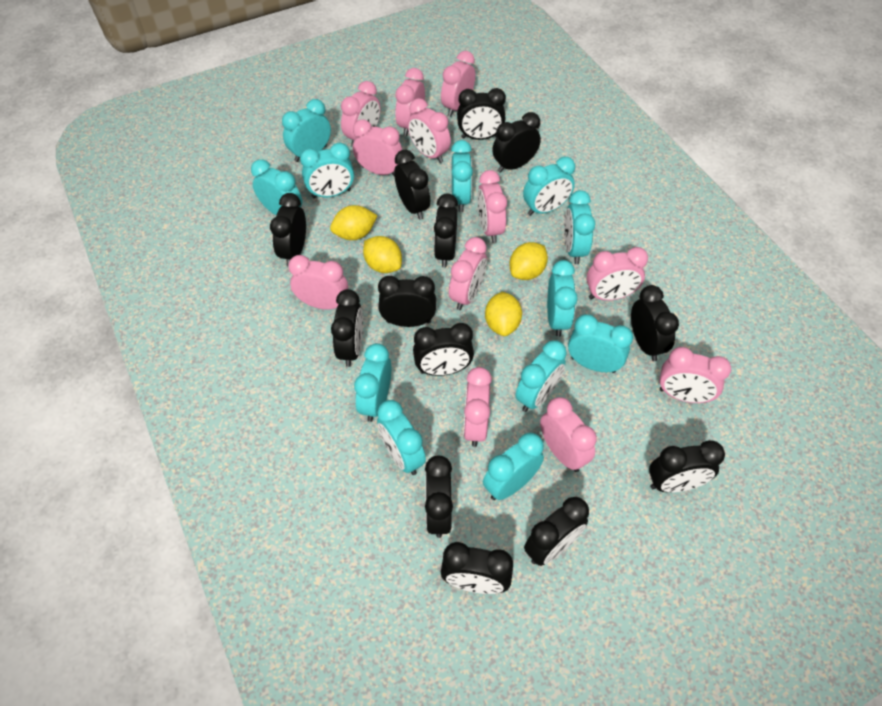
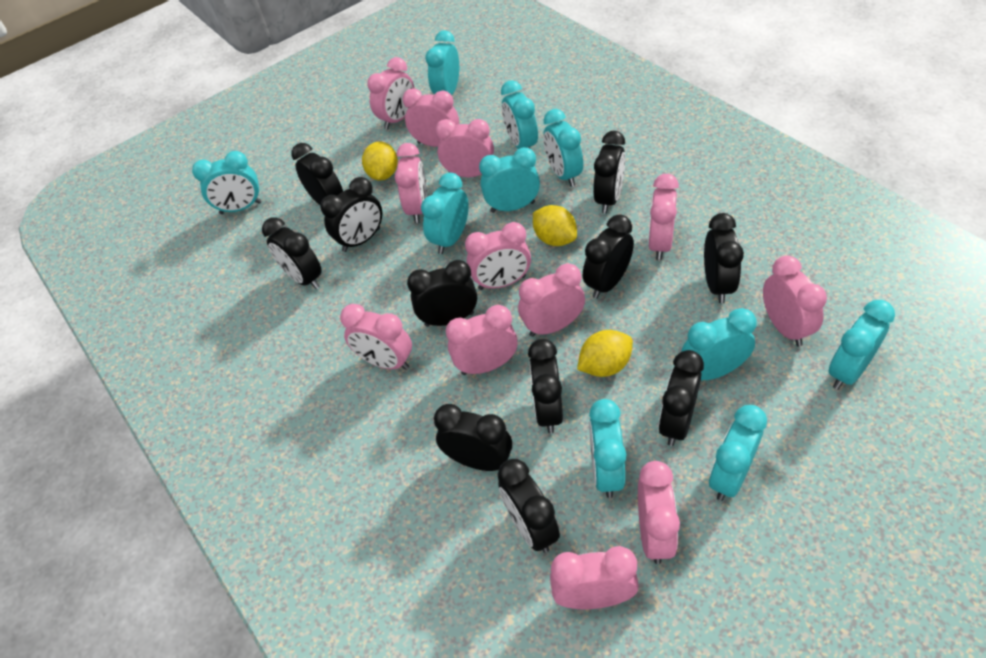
black clock: 13 -> 11
turquoise clock: 12 -> 10
yellow lemon: 4 -> 3

